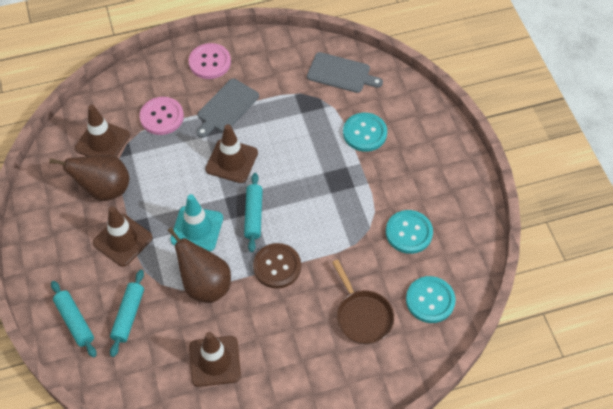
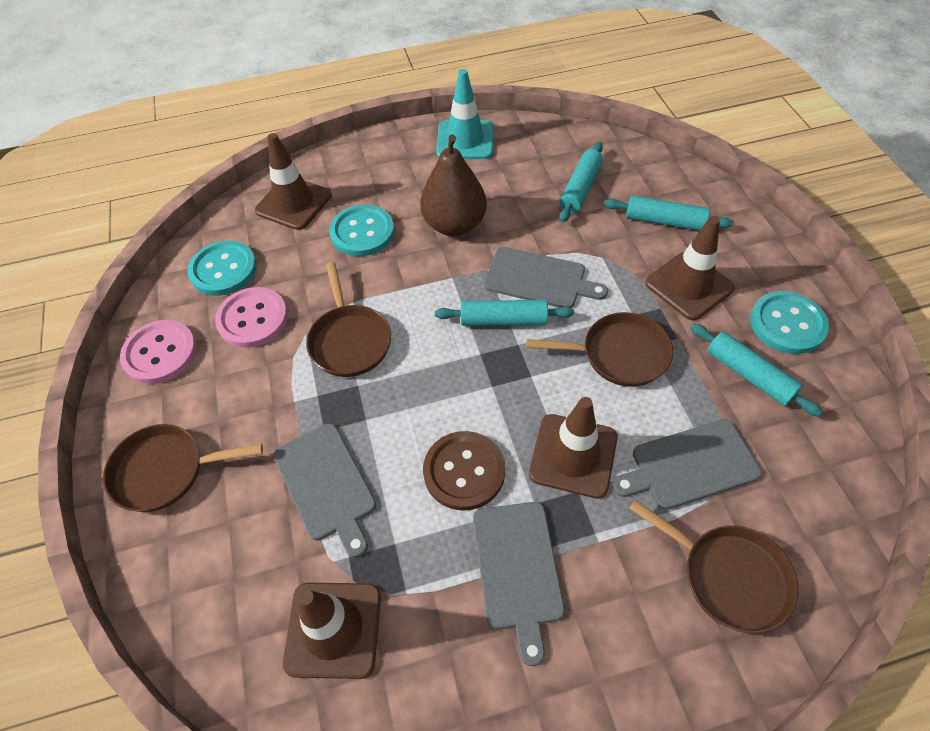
brown pan: 1 -> 4
brown pear: 2 -> 1
grey cutting board: 2 -> 4
turquoise rolling pin: 3 -> 4

